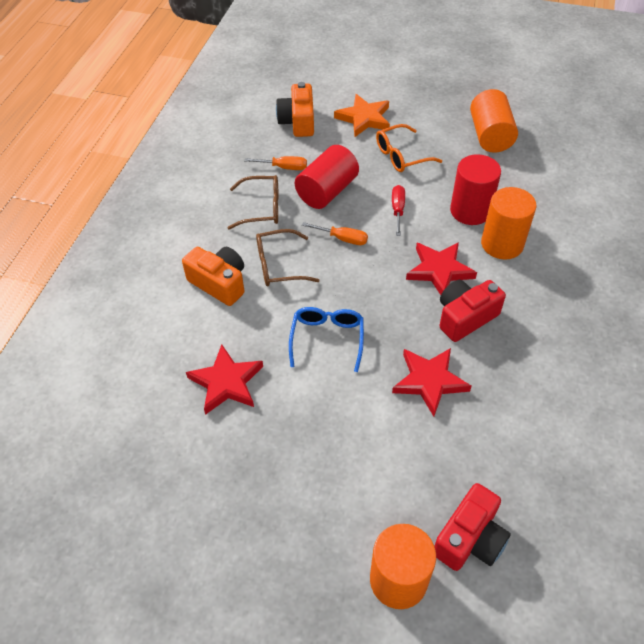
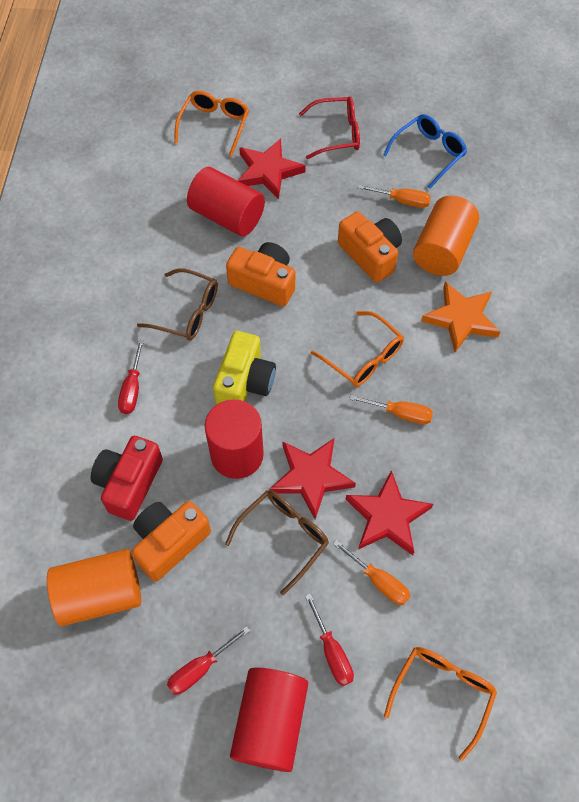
orange camera: 2 -> 3
orange cylinder: 3 -> 2
orange glasses: 1 -> 3
orange screwdriver: 2 -> 3
red camera: 2 -> 1
red cylinder: 2 -> 3
red glasses: 0 -> 1
red screwdriver: 1 -> 3
yellow camera: 0 -> 1

